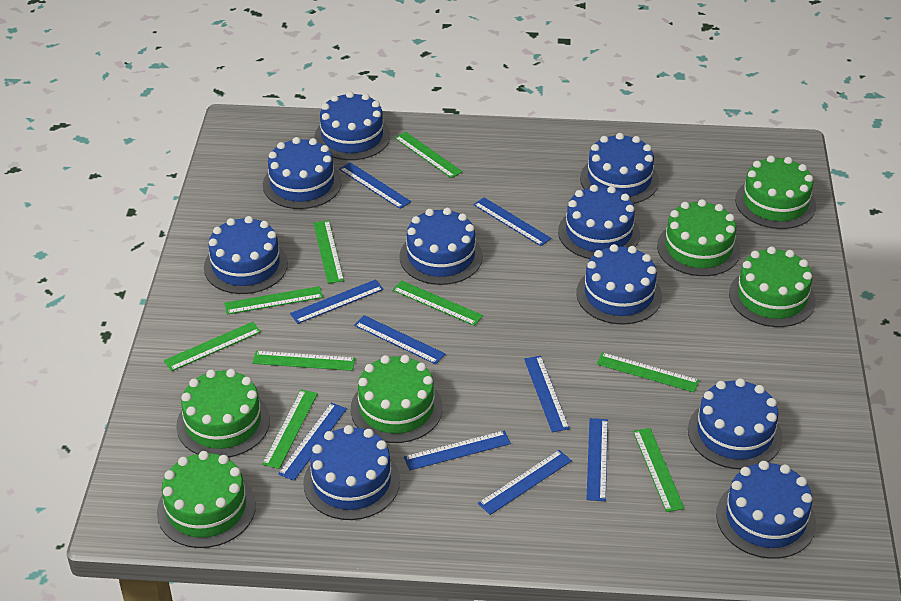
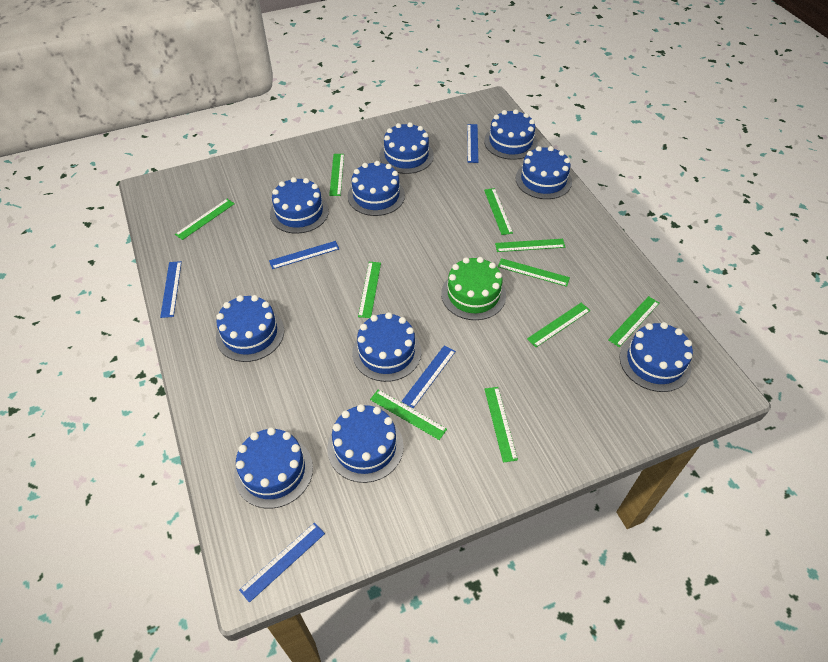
blue ruler: 9 -> 5
green cake: 6 -> 1
green ruler: 9 -> 10

